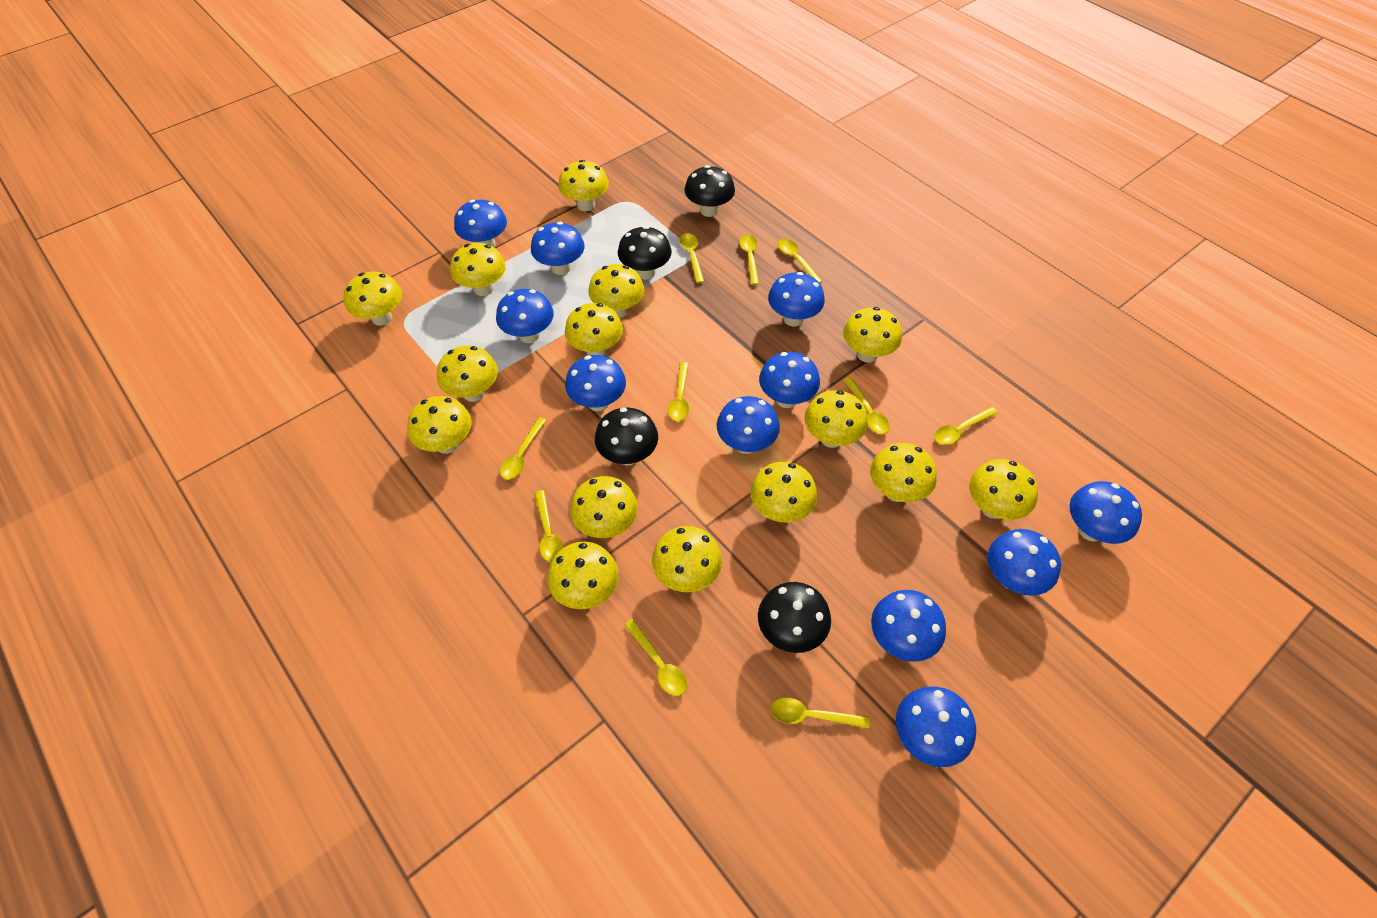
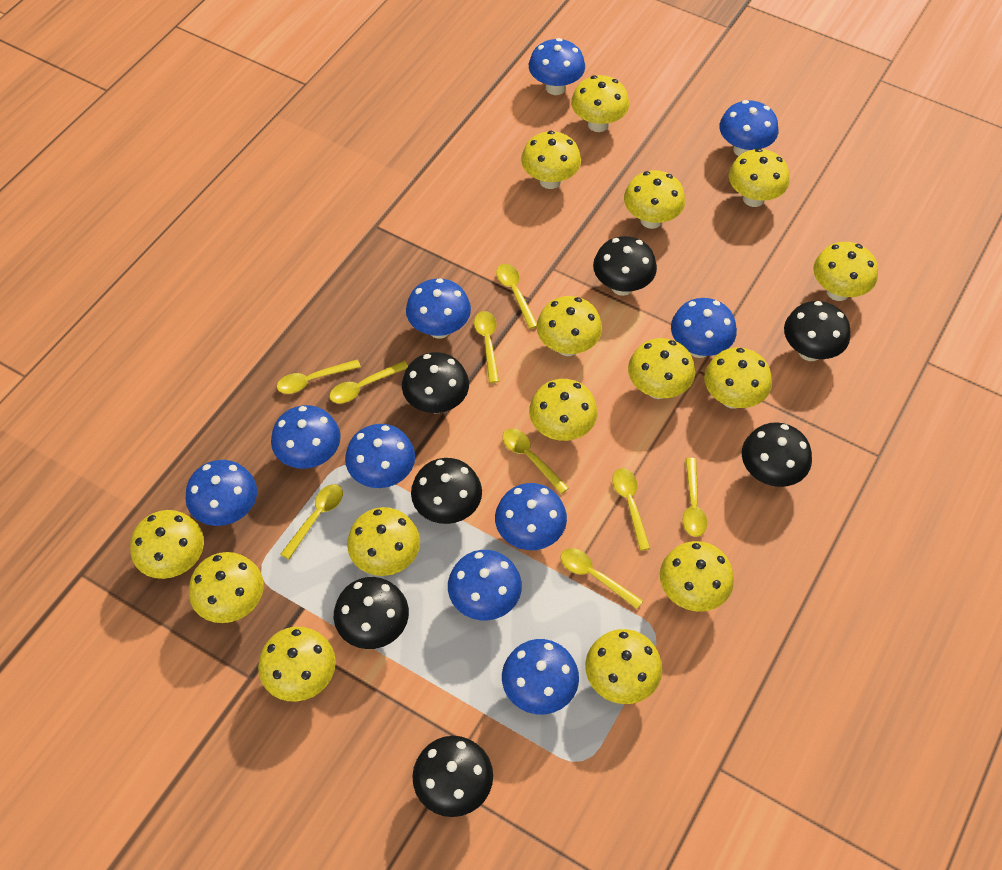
black mushroom: 4 -> 7
blue mushroom: 11 -> 10
yellow spoon: 10 -> 9

